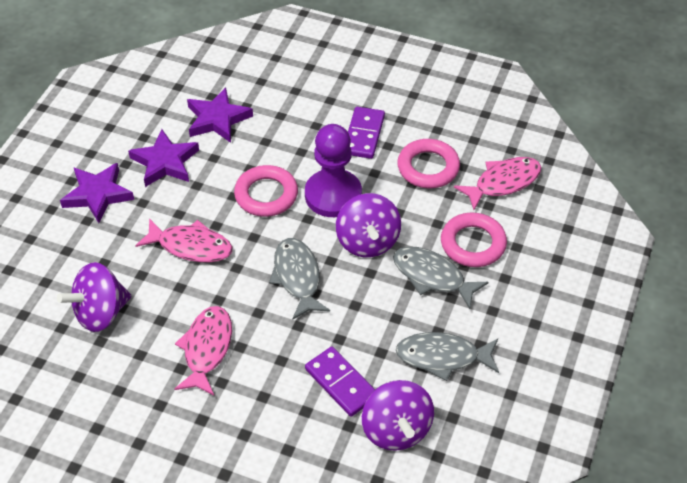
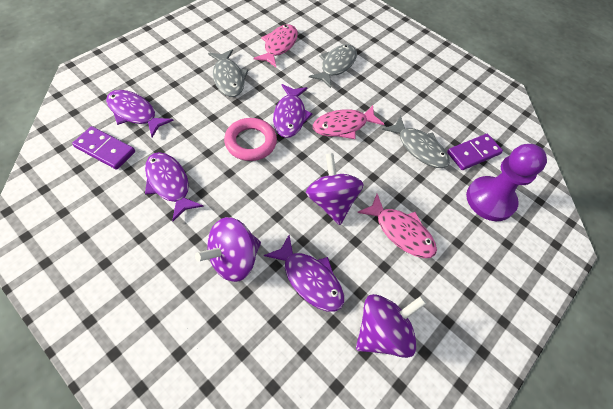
pink ring: 3 -> 1
purple fish: 0 -> 4
purple star: 3 -> 0

